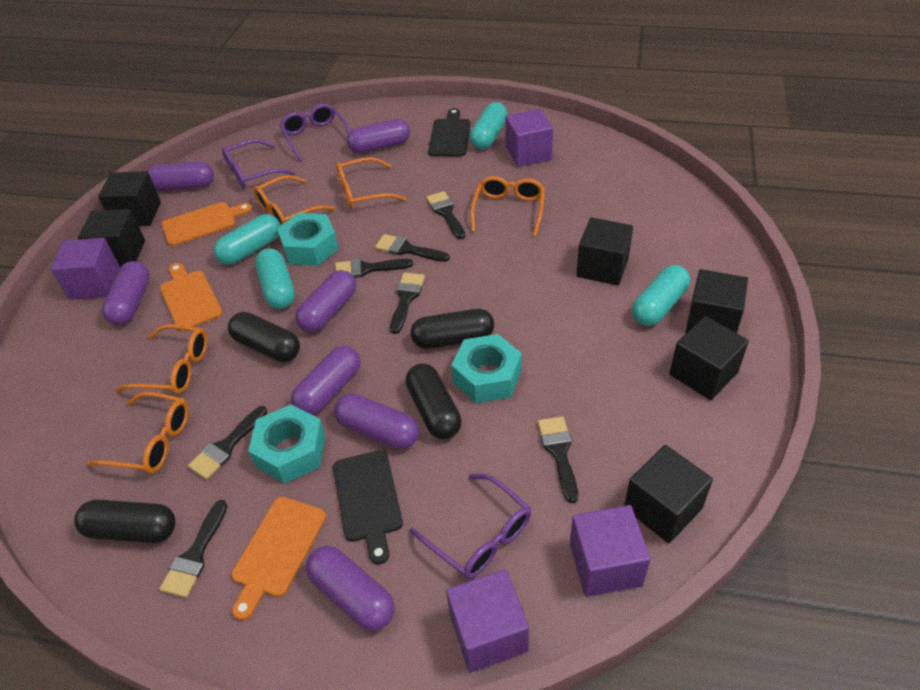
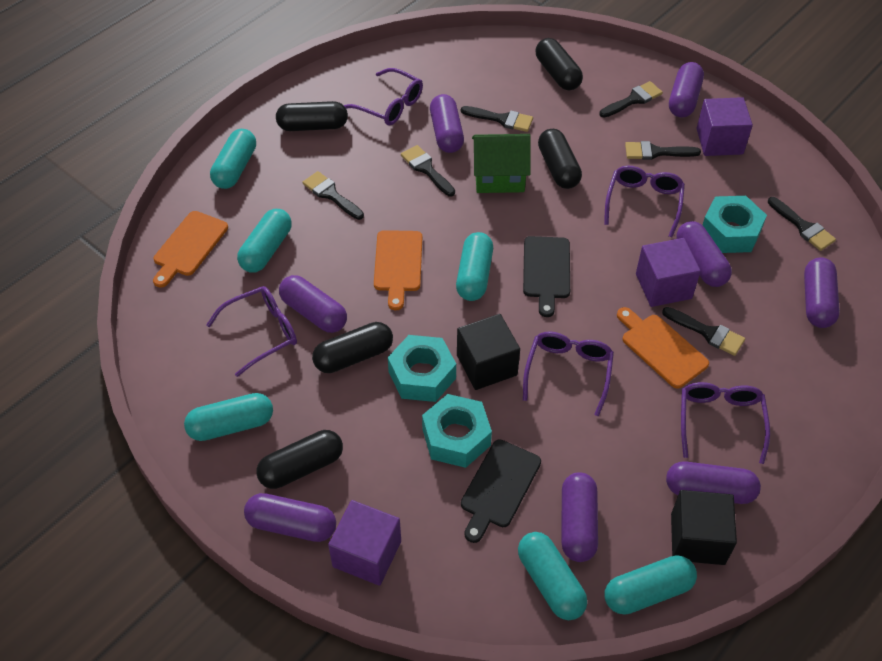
black capsule: 4 -> 5
black cube: 6 -> 2
green house: 0 -> 1
orange glasses: 5 -> 0
purple capsule: 7 -> 8
purple cube: 4 -> 3
purple glasses: 3 -> 5
turquoise capsule: 4 -> 6

